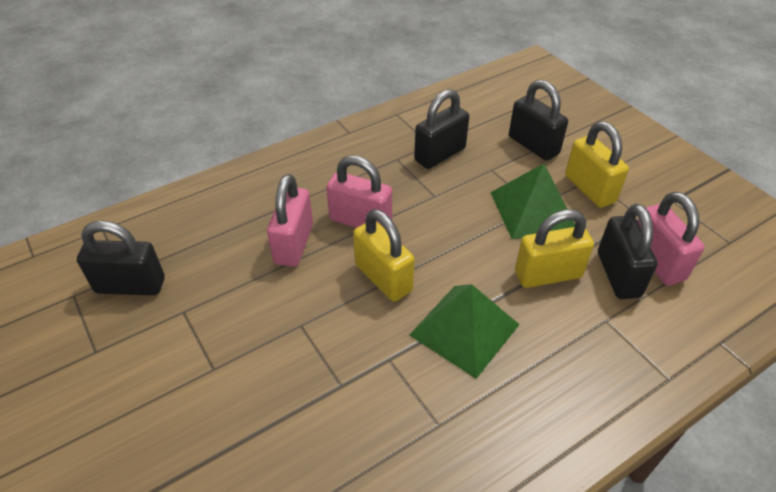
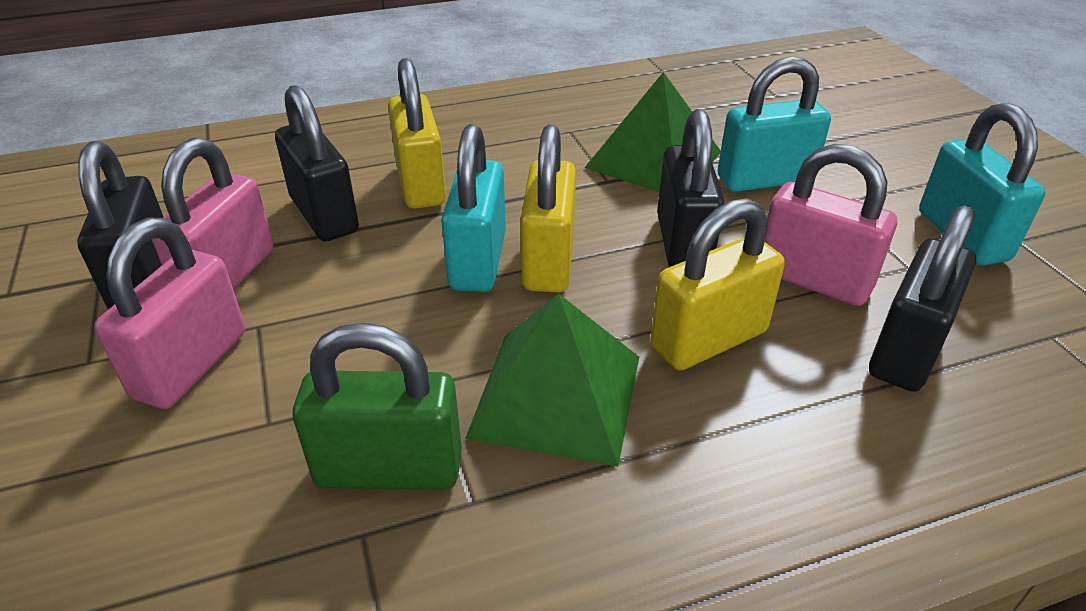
green padlock: 0 -> 1
turquoise padlock: 0 -> 3

